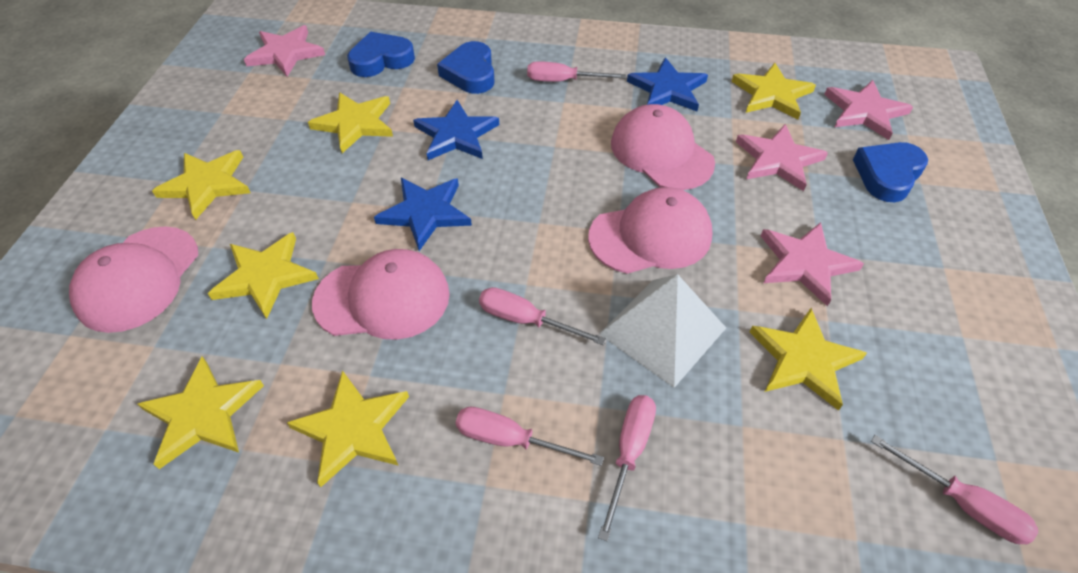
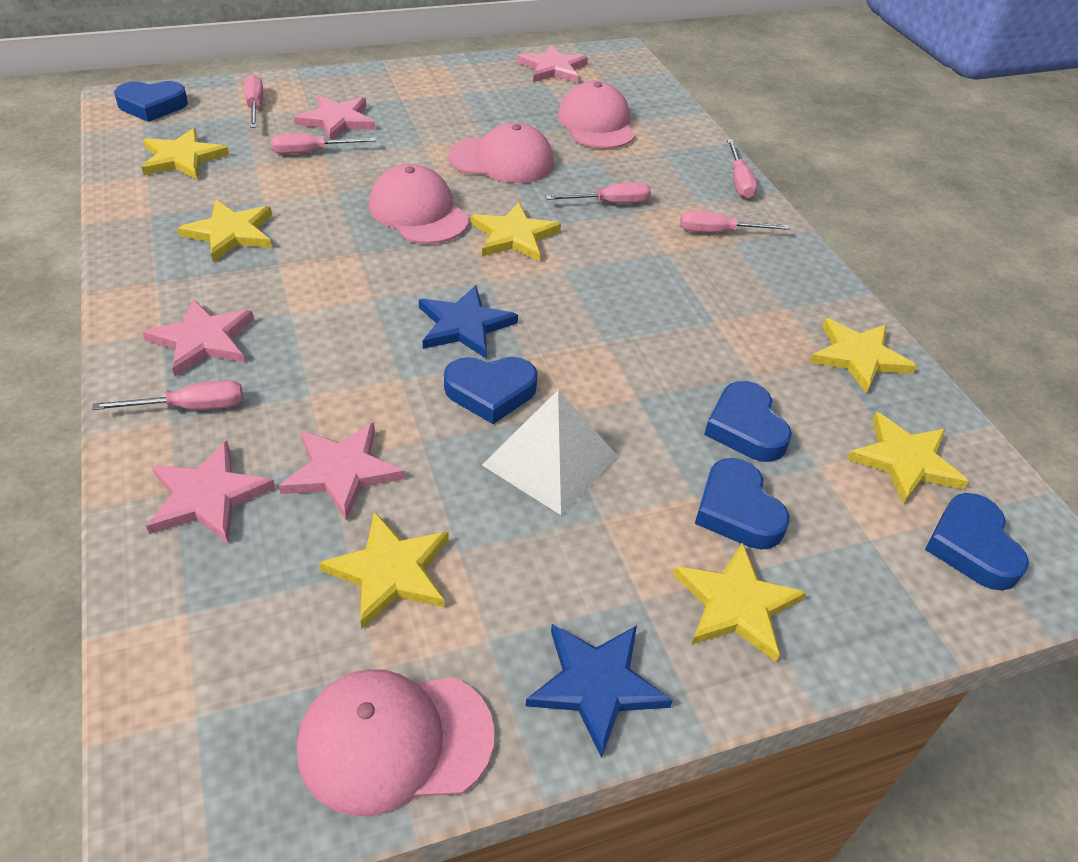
blue heart: 3 -> 5
blue star: 3 -> 2
pink screwdriver: 5 -> 6
pink star: 4 -> 5

